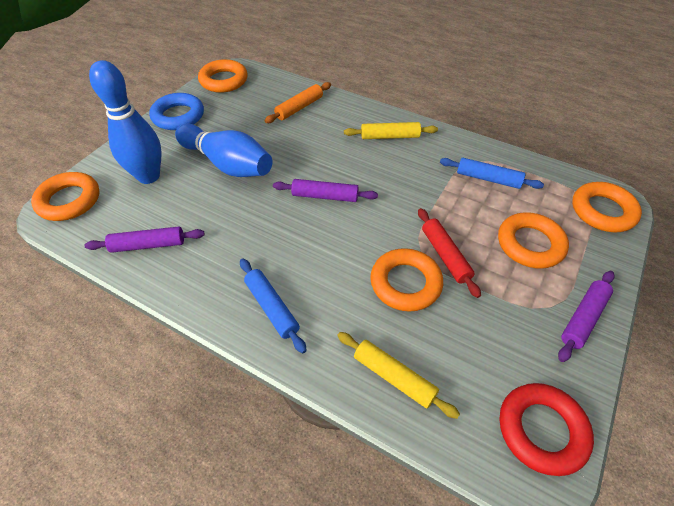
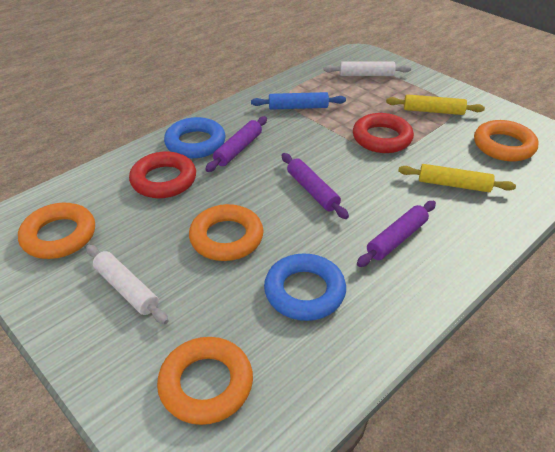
blue bowling pin: 2 -> 0
blue ring: 1 -> 2
blue rolling pin: 2 -> 1
orange ring: 5 -> 4
orange rolling pin: 1 -> 0
red ring: 1 -> 2
red rolling pin: 1 -> 0
white rolling pin: 0 -> 2

